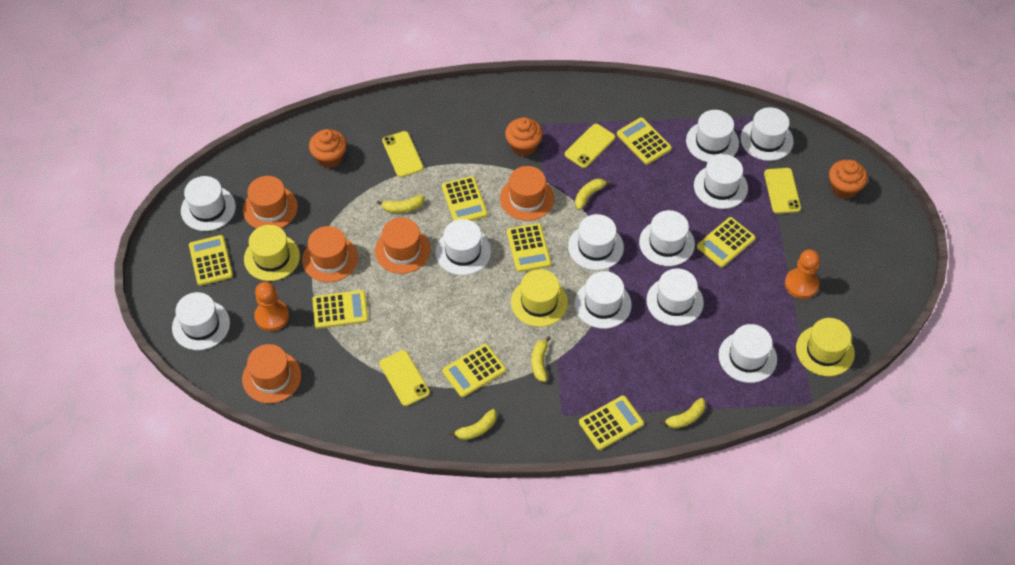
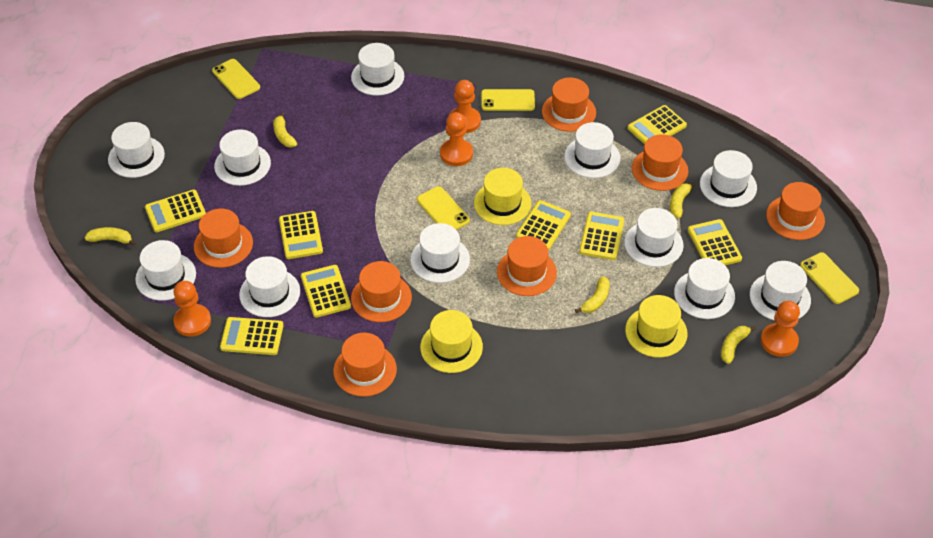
orange cupcake: 3 -> 0
orange hat: 5 -> 7
orange pawn: 2 -> 4

